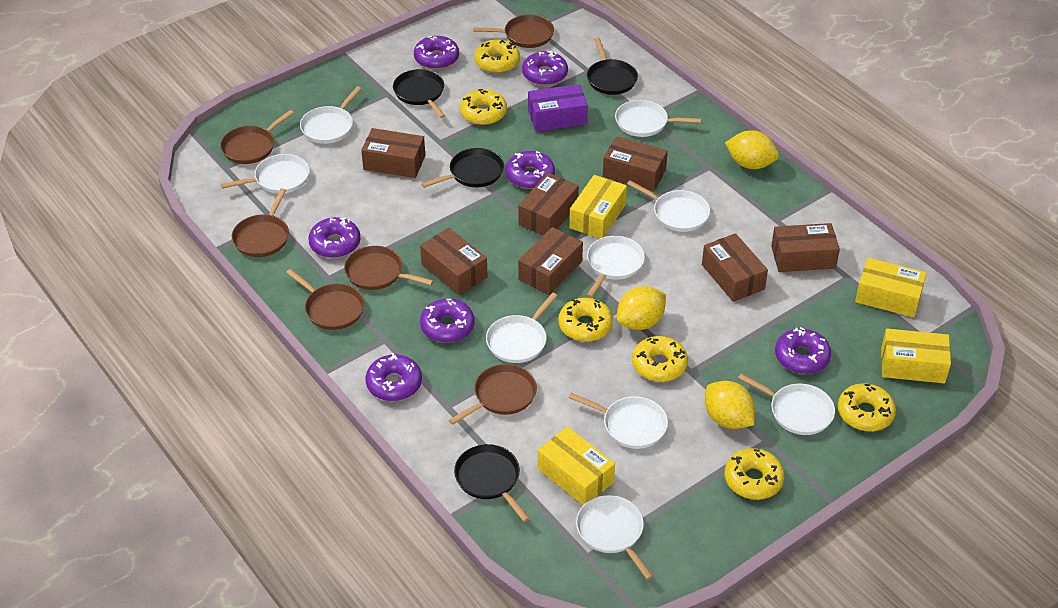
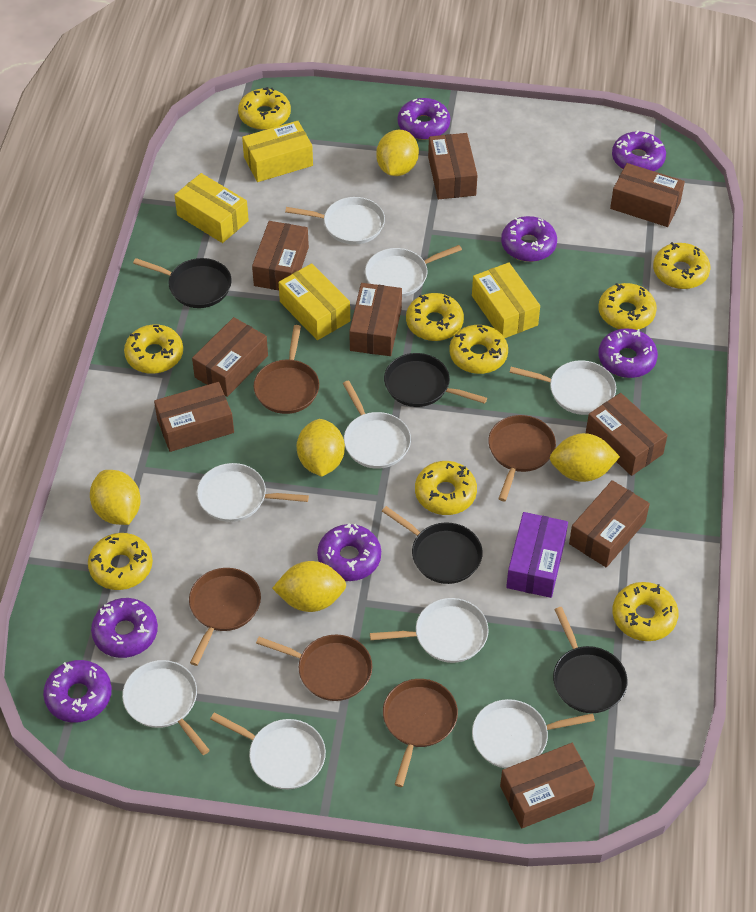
brown box: 7 -> 9
brown pan: 6 -> 5
yellow donut: 6 -> 9
yellow lemon: 3 -> 5

